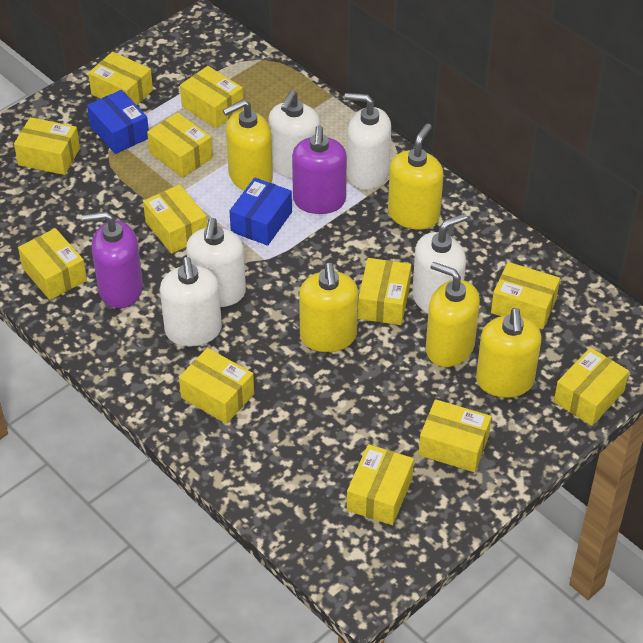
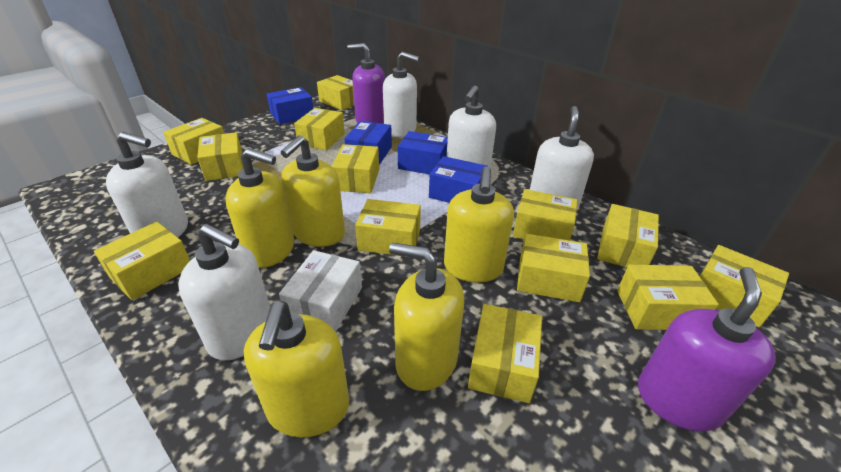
blue box: 2 -> 4
white box: 0 -> 1
yellow box: 12 -> 13

